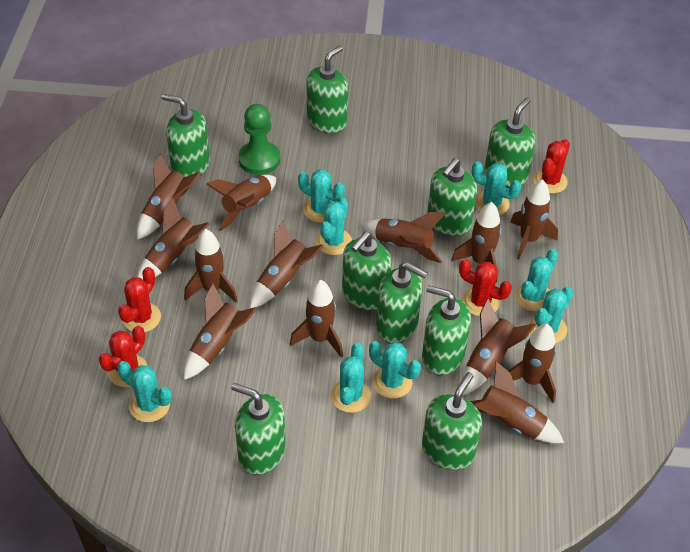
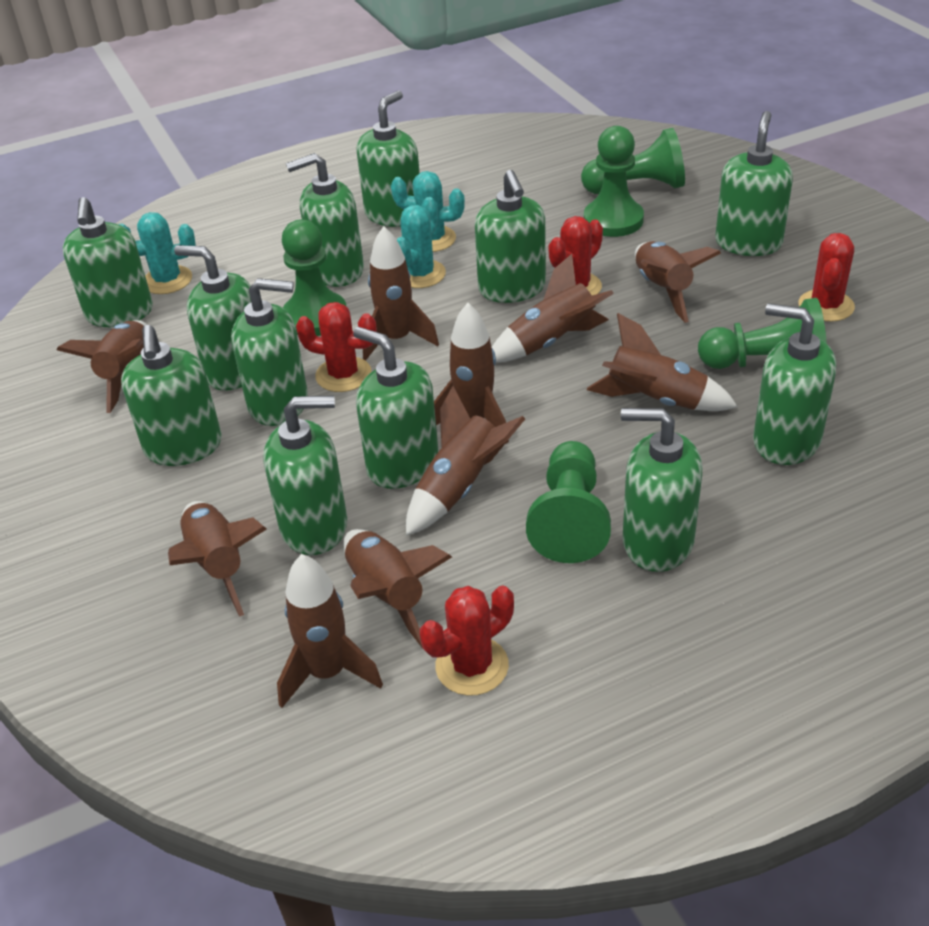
brown rocket: 13 -> 10
green pawn: 1 -> 5
green soap dispenser: 9 -> 12
turquoise cactus: 8 -> 3

